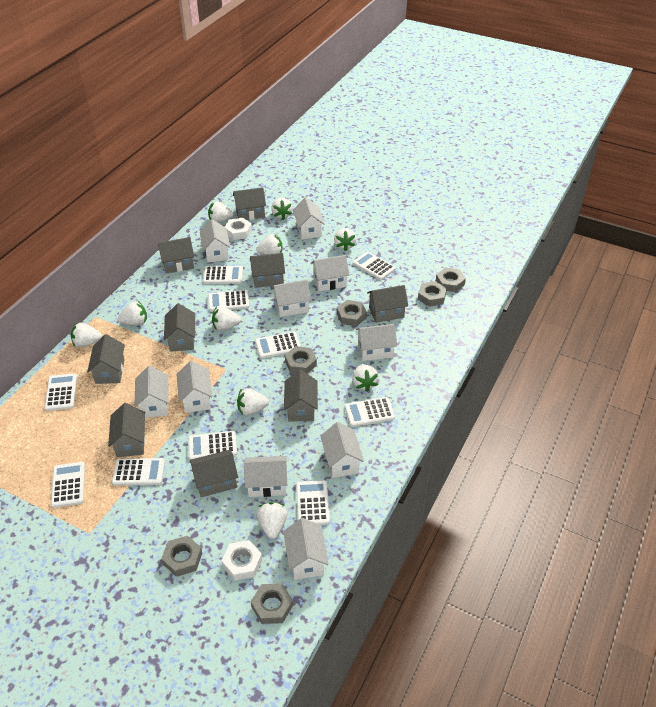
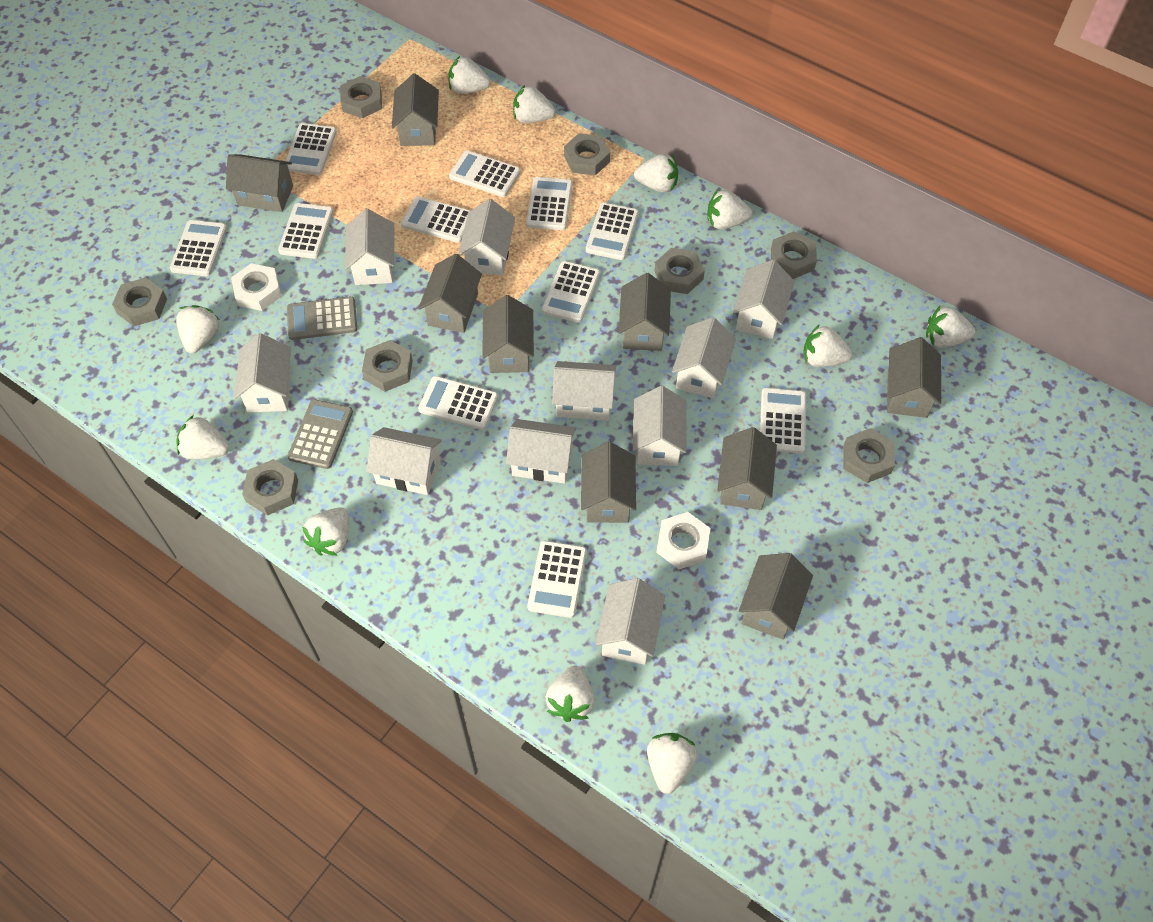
grey calculator: 0 -> 2
grey nut: 6 -> 8
white calculator: 10 -> 11
white strawberry: 10 -> 11

